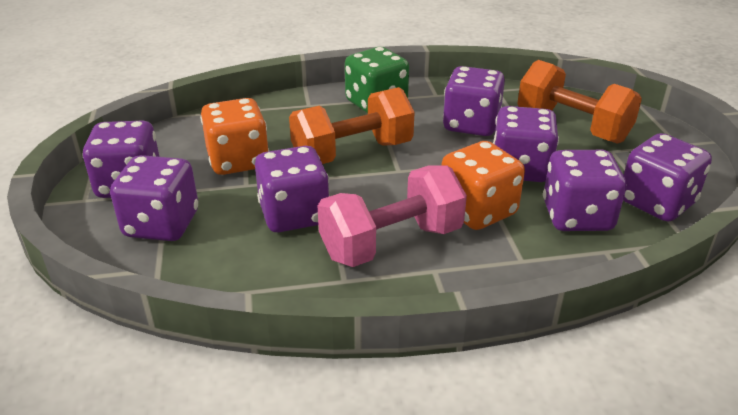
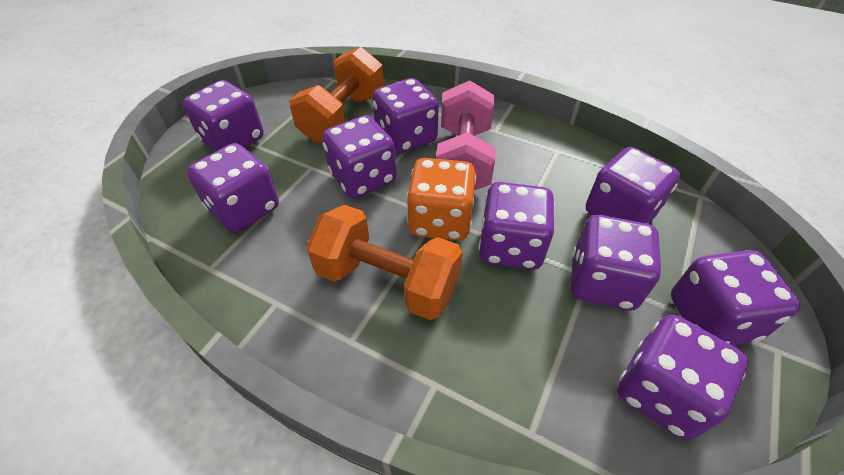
green dice: 1 -> 0
orange dice: 2 -> 1
purple dice: 7 -> 9

